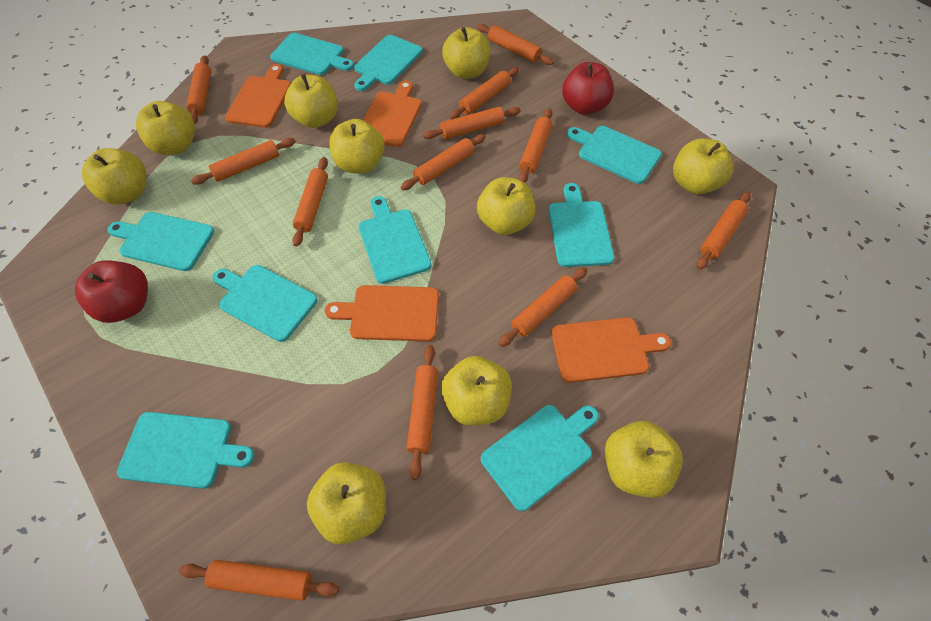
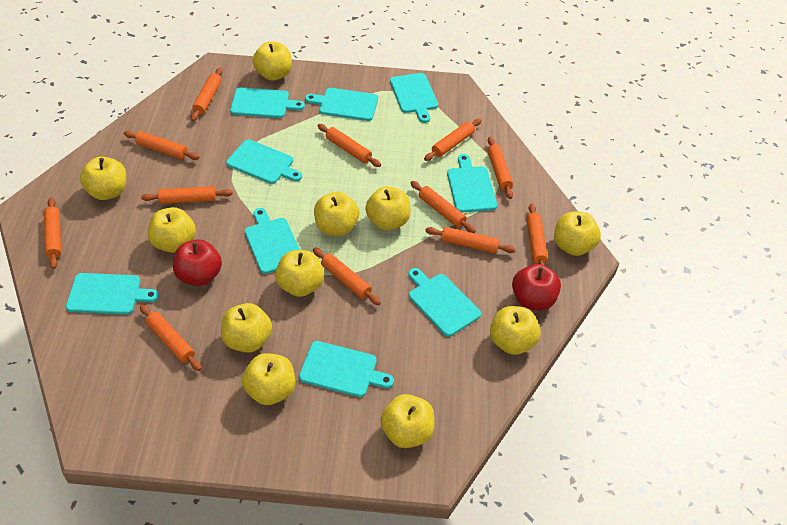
orange cutting board: 4 -> 0
yellow apple: 10 -> 11

